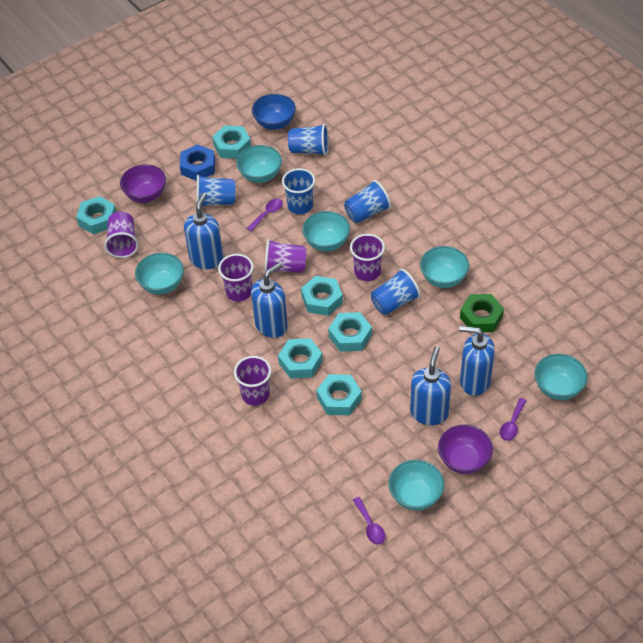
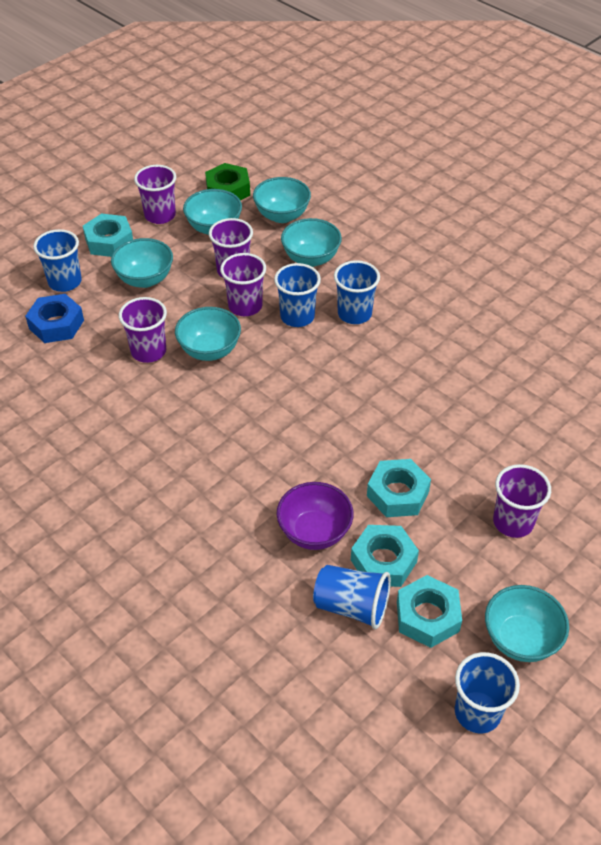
blue bowl: 1 -> 0
blue soap dispenser: 4 -> 0
purple bowl: 2 -> 1
purple spoon: 3 -> 0
turquoise nut: 6 -> 4

